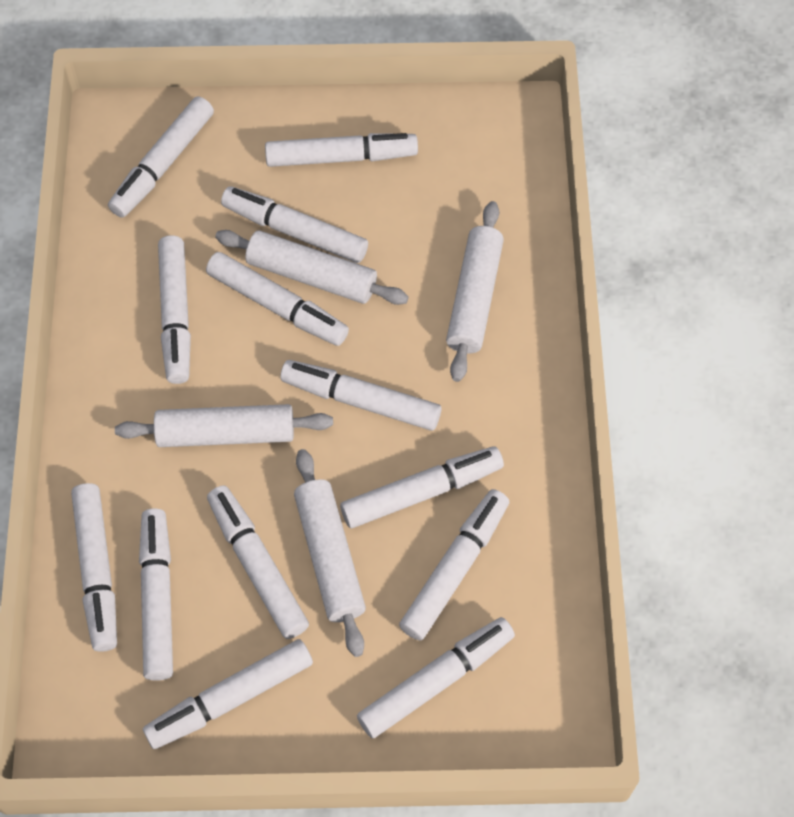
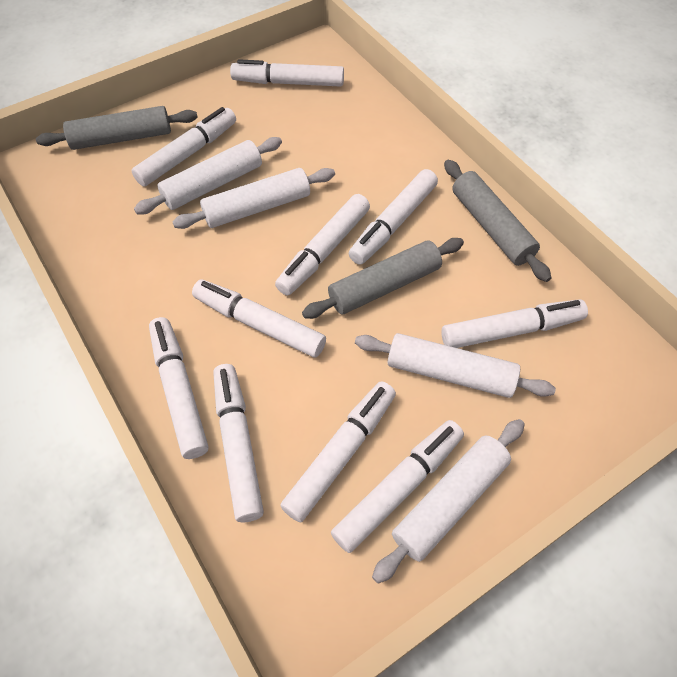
grey rolling pin: 0 -> 3
white marker: 13 -> 10

